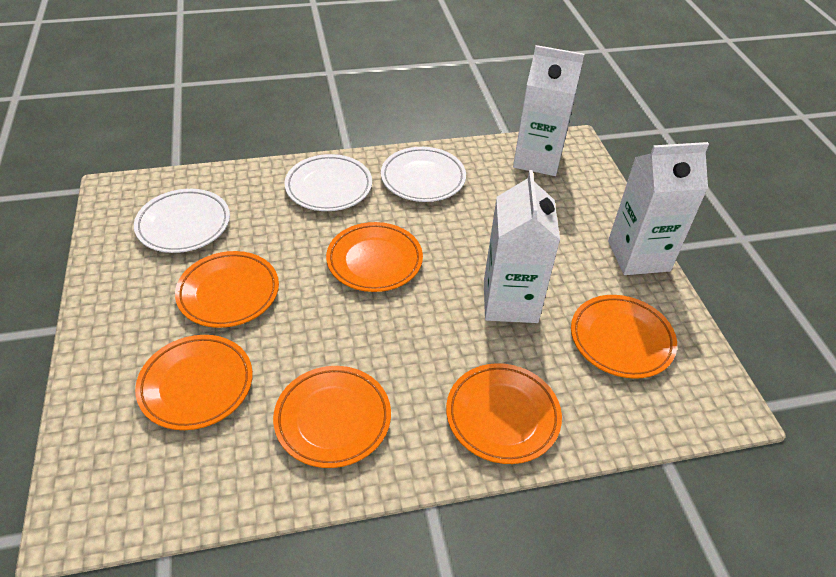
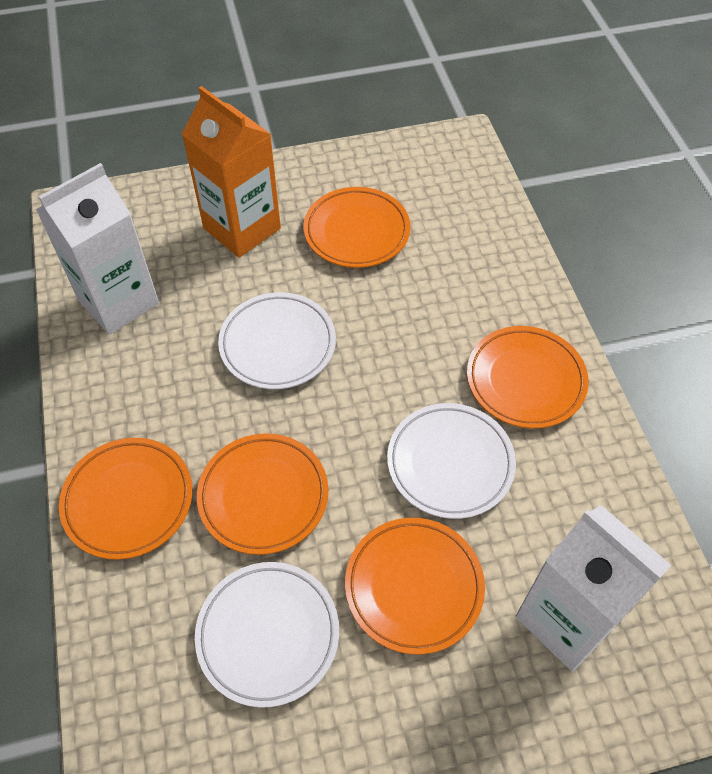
orange carton: 0 -> 1
orange plate: 6 -> 5
white carton: 3 -> 2

